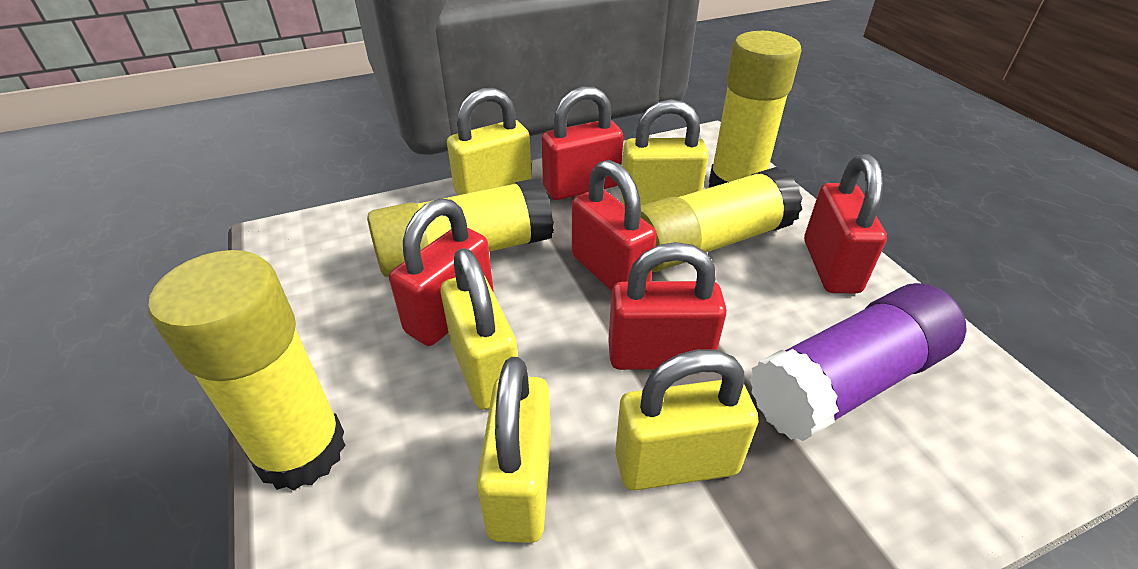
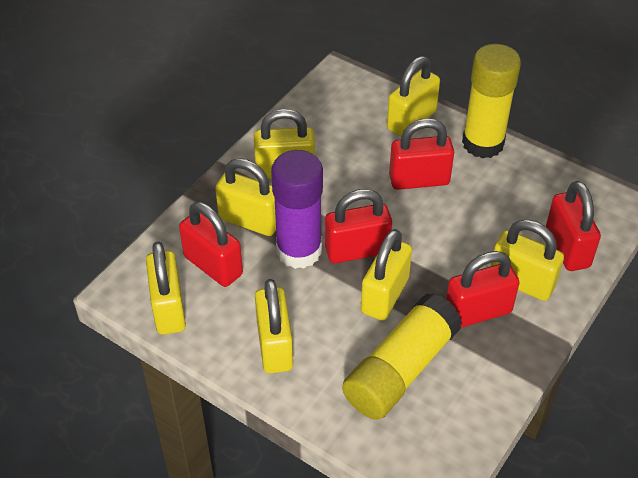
yellow glue stick: 4 -> 2
yellow padlock: 5 -> 7

